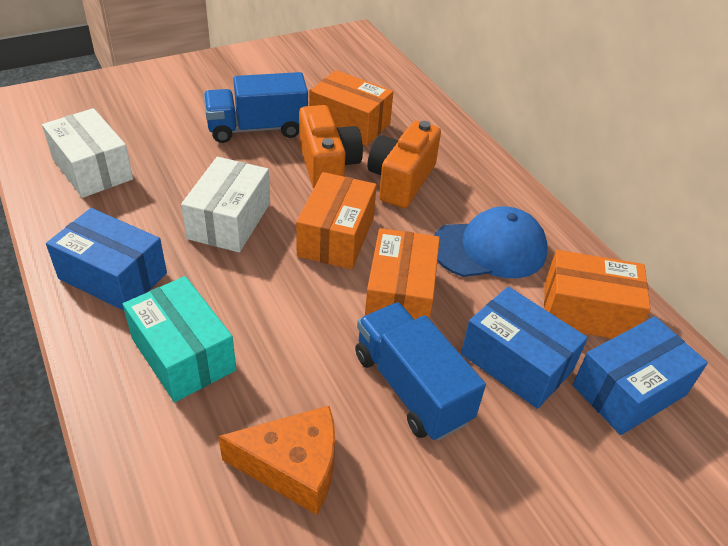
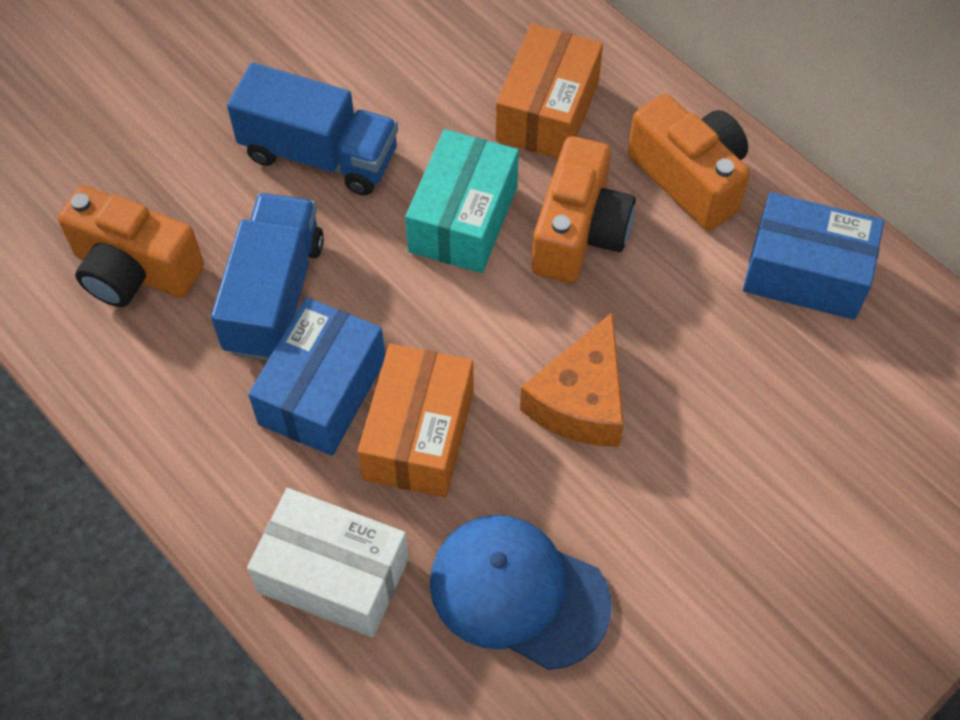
blue box: 3 -> 2
orange box: 4 -> 2
orange camera: 2 -> 3
white box: 2 -> 1

